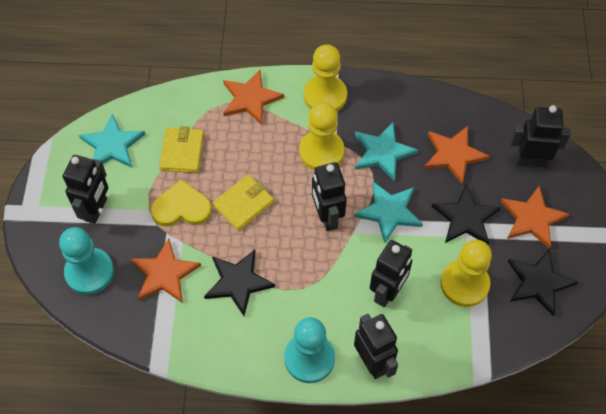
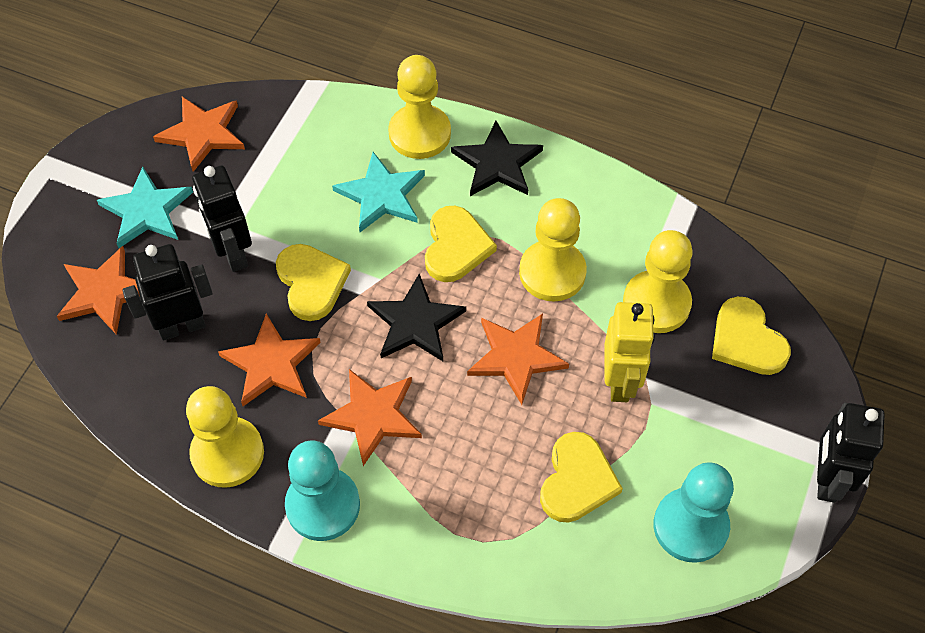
black robot: 5 -> 3
black star: 3 -> 2
orange star: 4 -> 5
turquoise star: 3 -> 2
yellow heart: 1 -> 4
yellow pawn: 3 -> 4
yellow robot: 0 -> 1
yellow wallet: 2 -> 0

